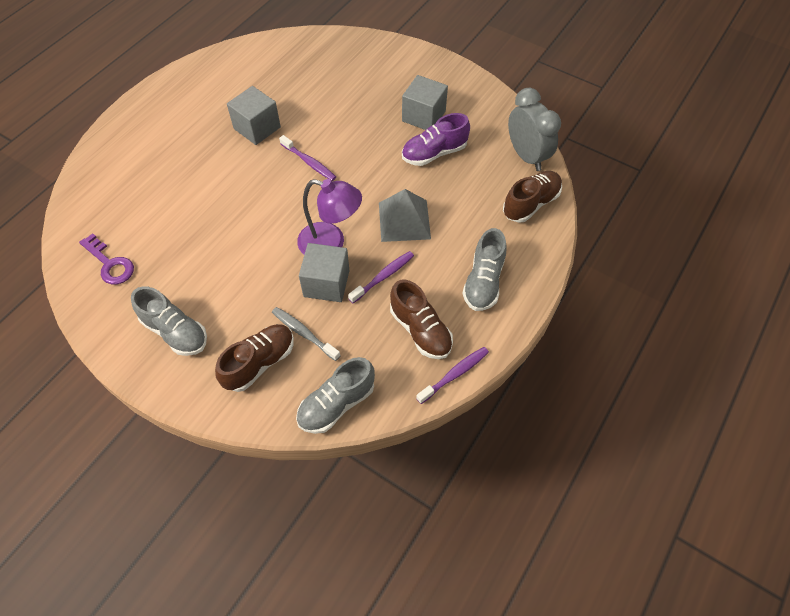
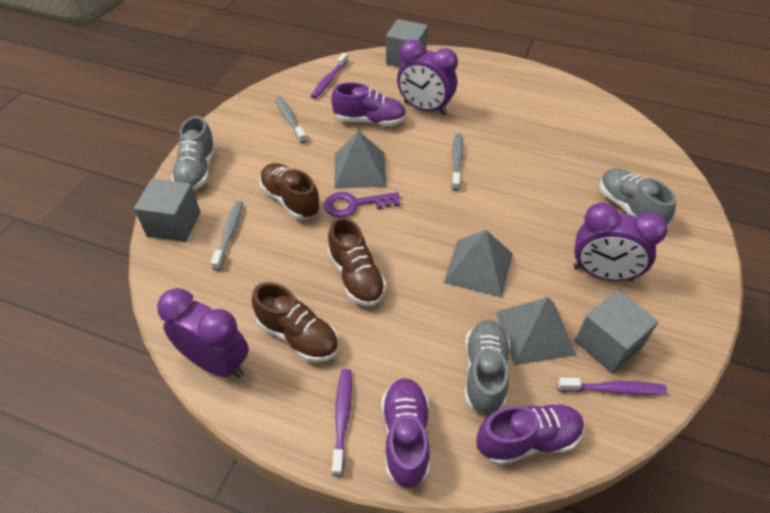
grey clock: 1 -> 0
grey pyramid: 1 -> 3
grey toothbrush: 1 -> 3
purple clock: 0 -> 3
purple lamp: 1 -> 0
purple shoe: 1 -> 3

